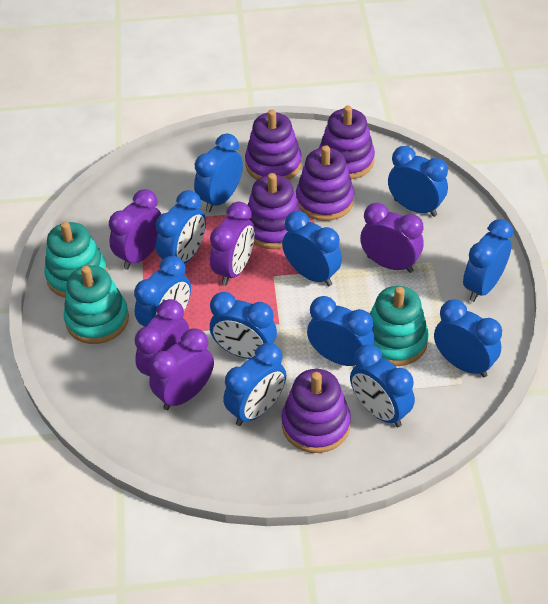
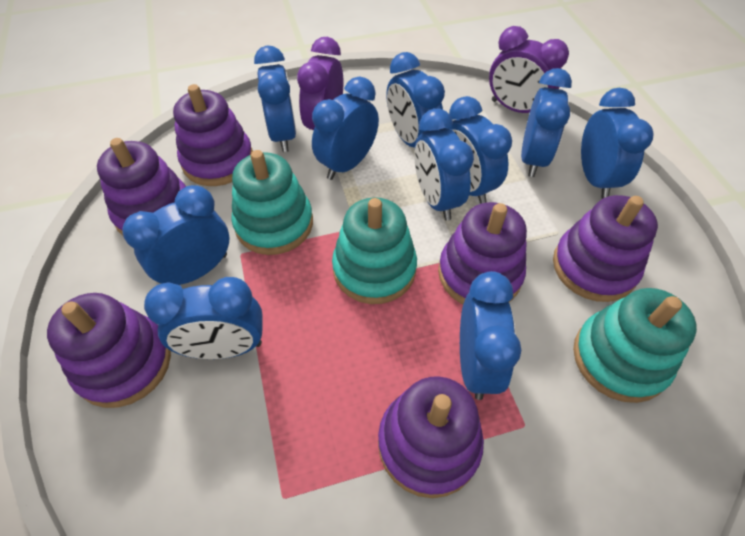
blue clock: 11 -> 10
purple clock: 5 -> 2
purple stacking toy: 5 -> 6

